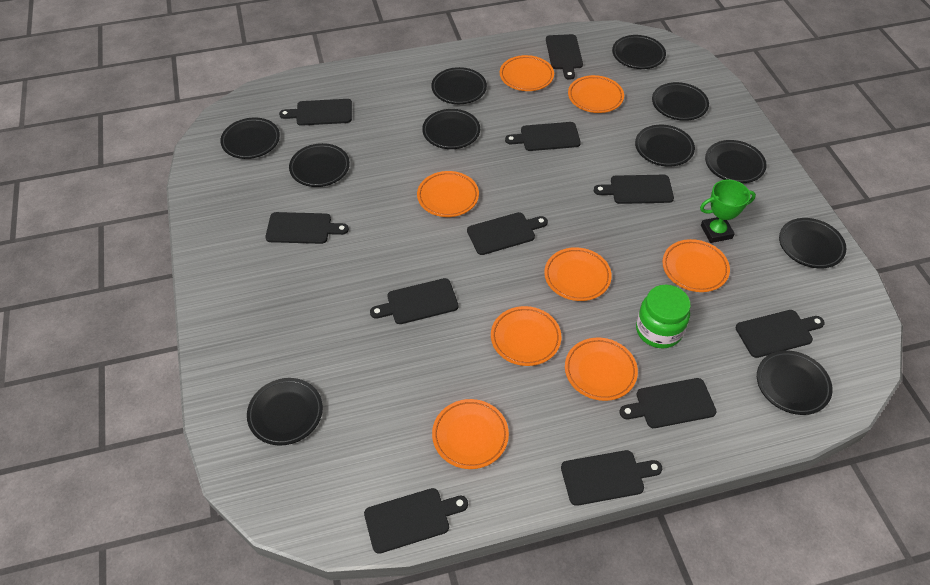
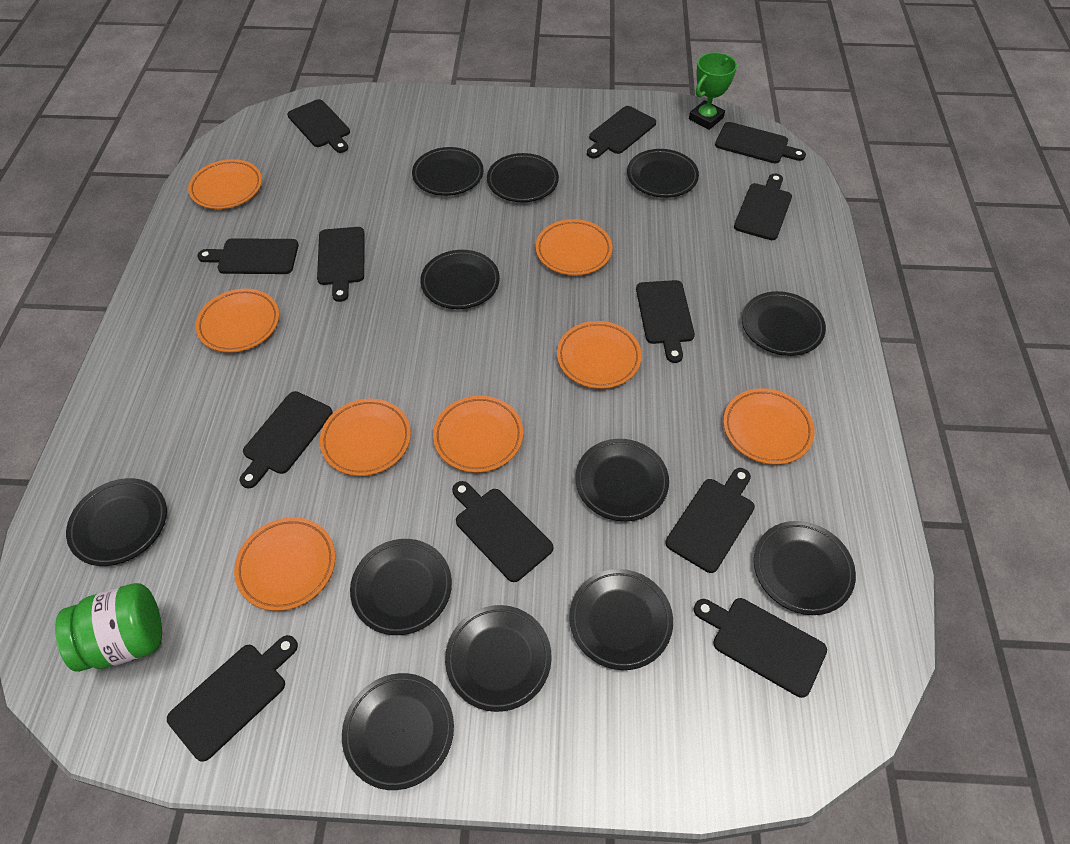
black cutting board: 11 -> 12
black plate: 11 -> 12

